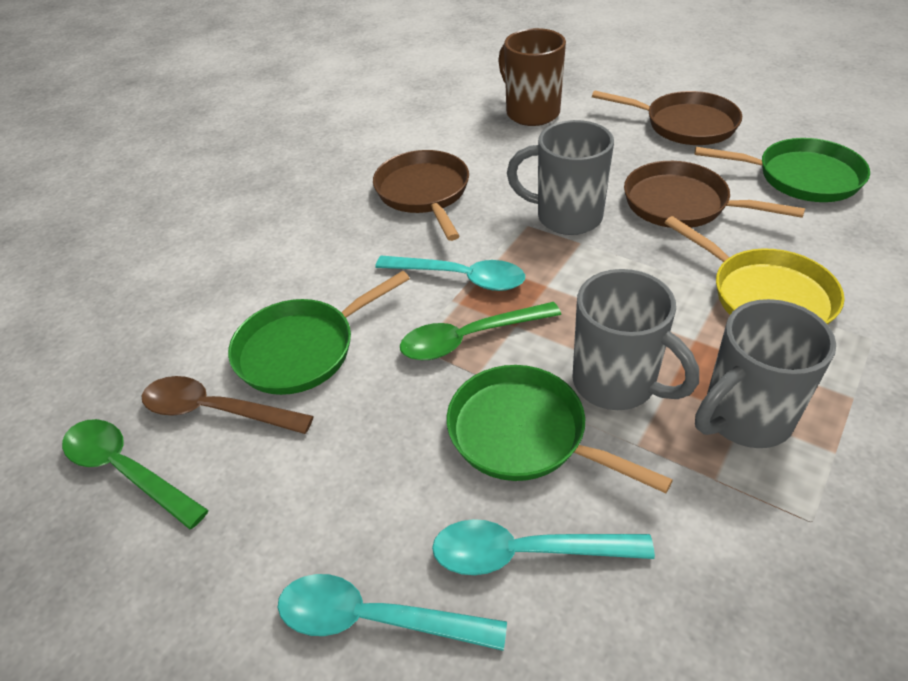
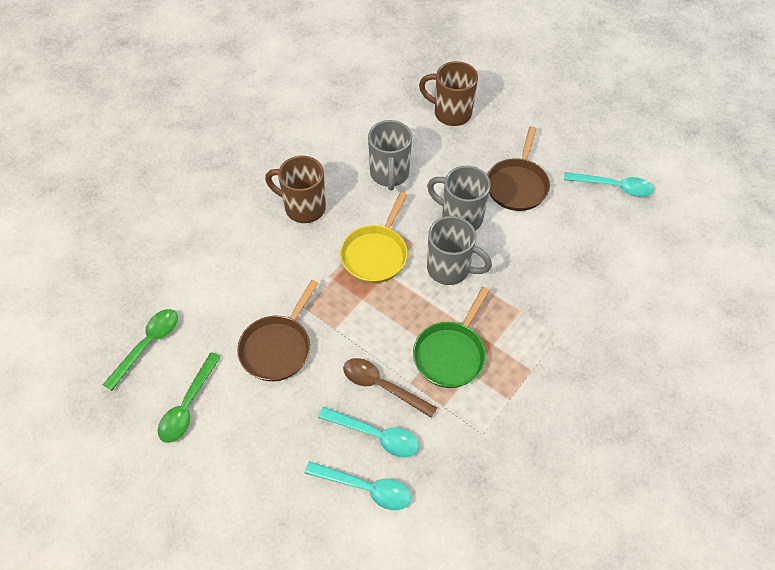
brown mug: 1 -> 2
brown pan: 3 -> 2
green pan: 3 -> 1

